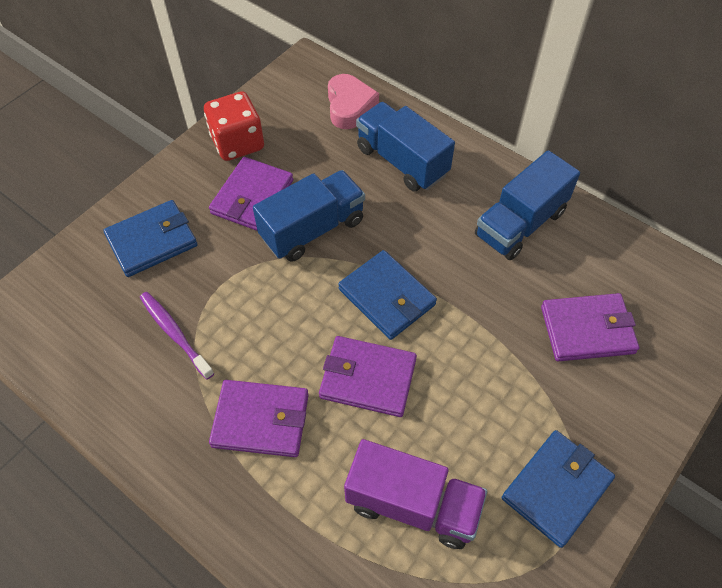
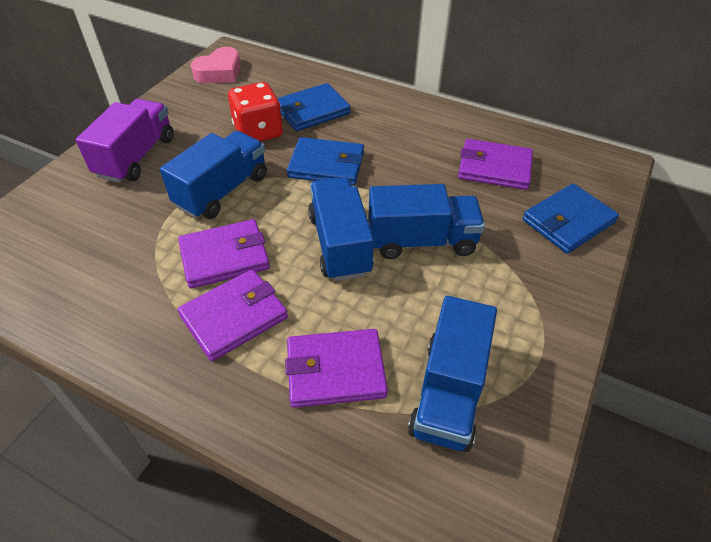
blue truck: 3 -> 4
purple toothbrush: 1 -> 0

